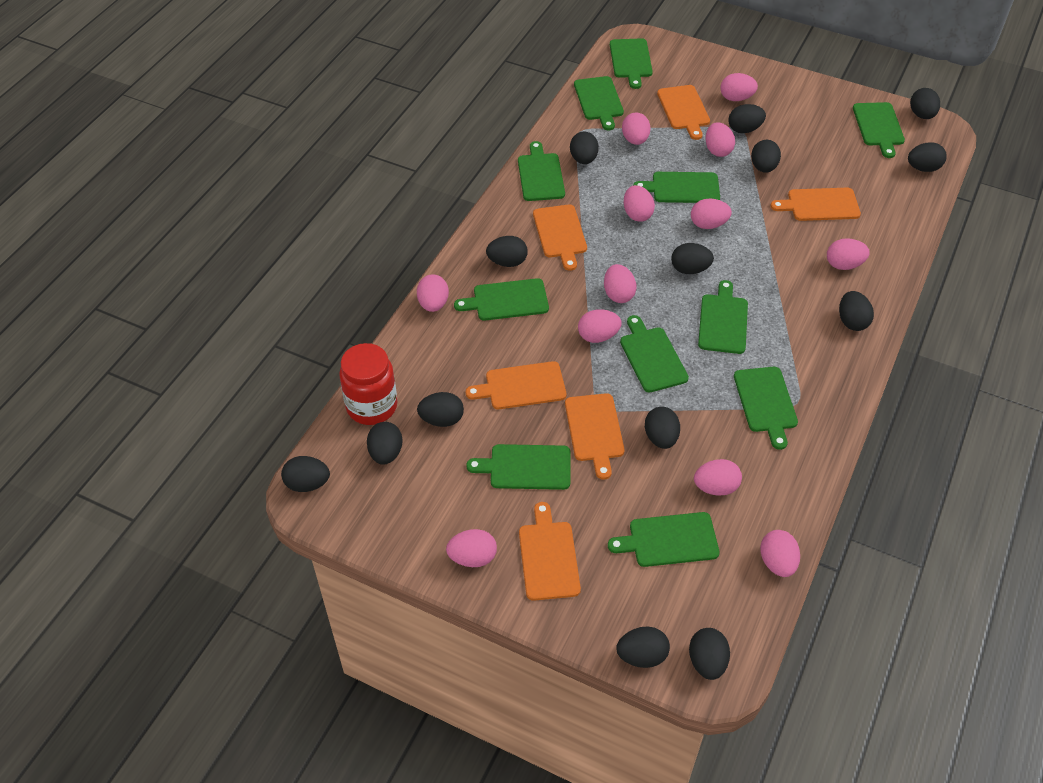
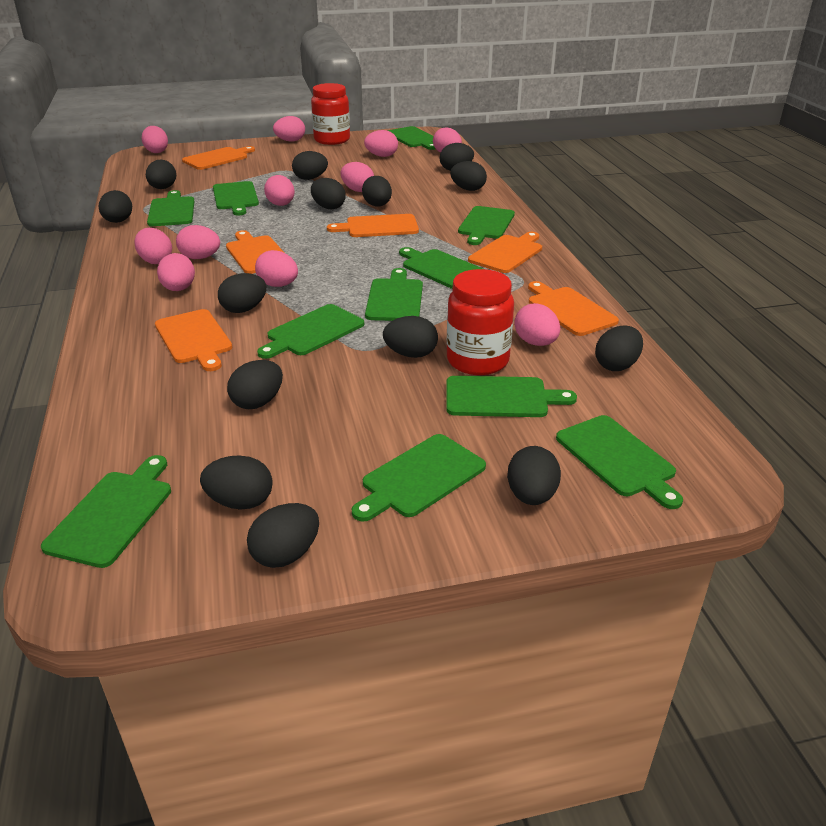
pink egg: 12 -> 11
red jar: 1 -> 2

